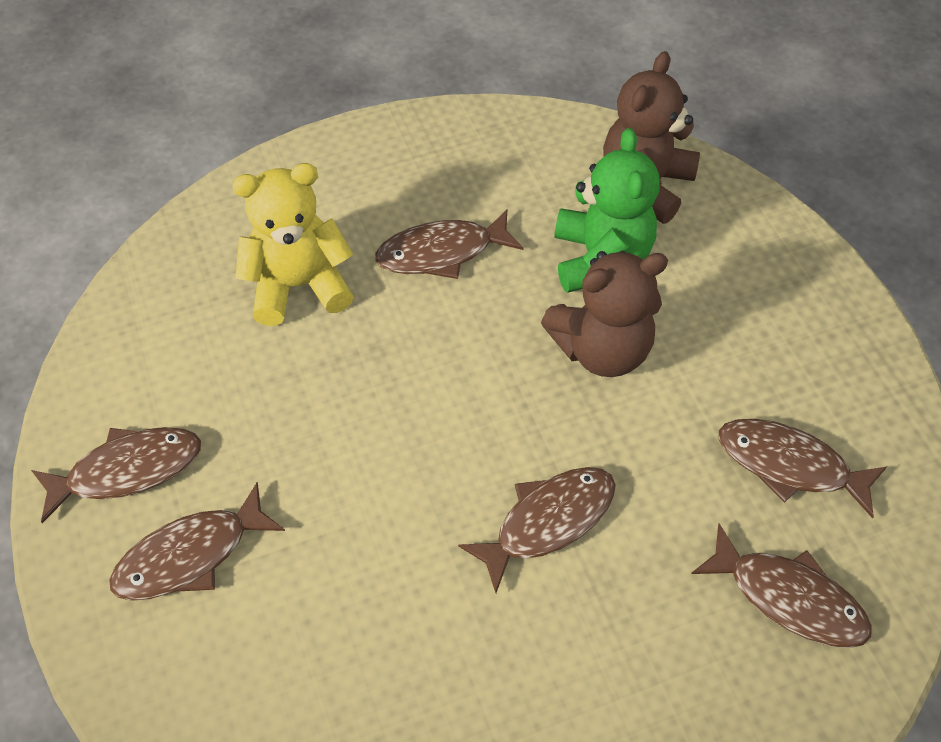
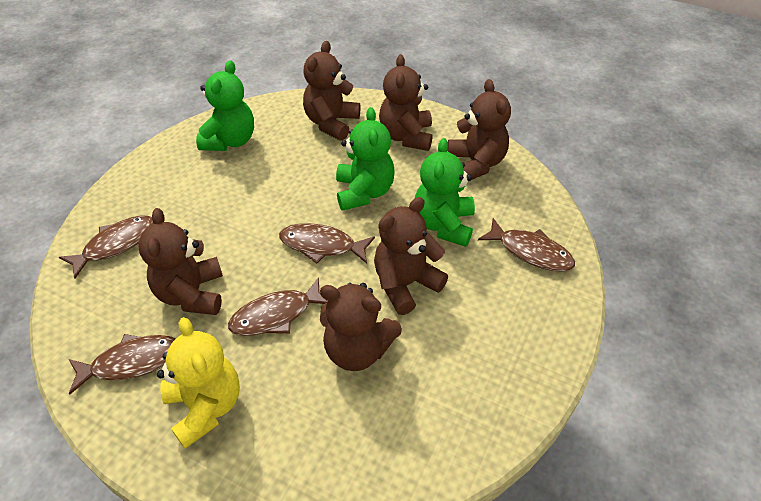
brown fish: 6 -> 5
brown teddy bear: 2 -> 6
green teddy bear: 1 -> 3

